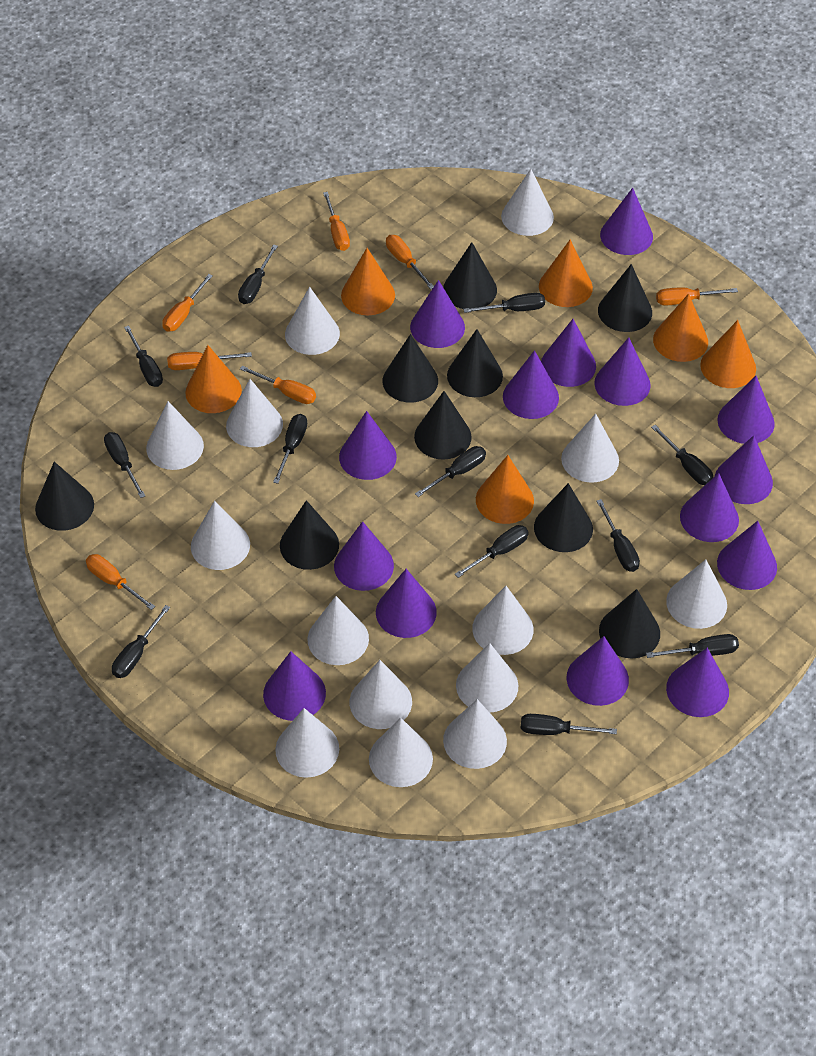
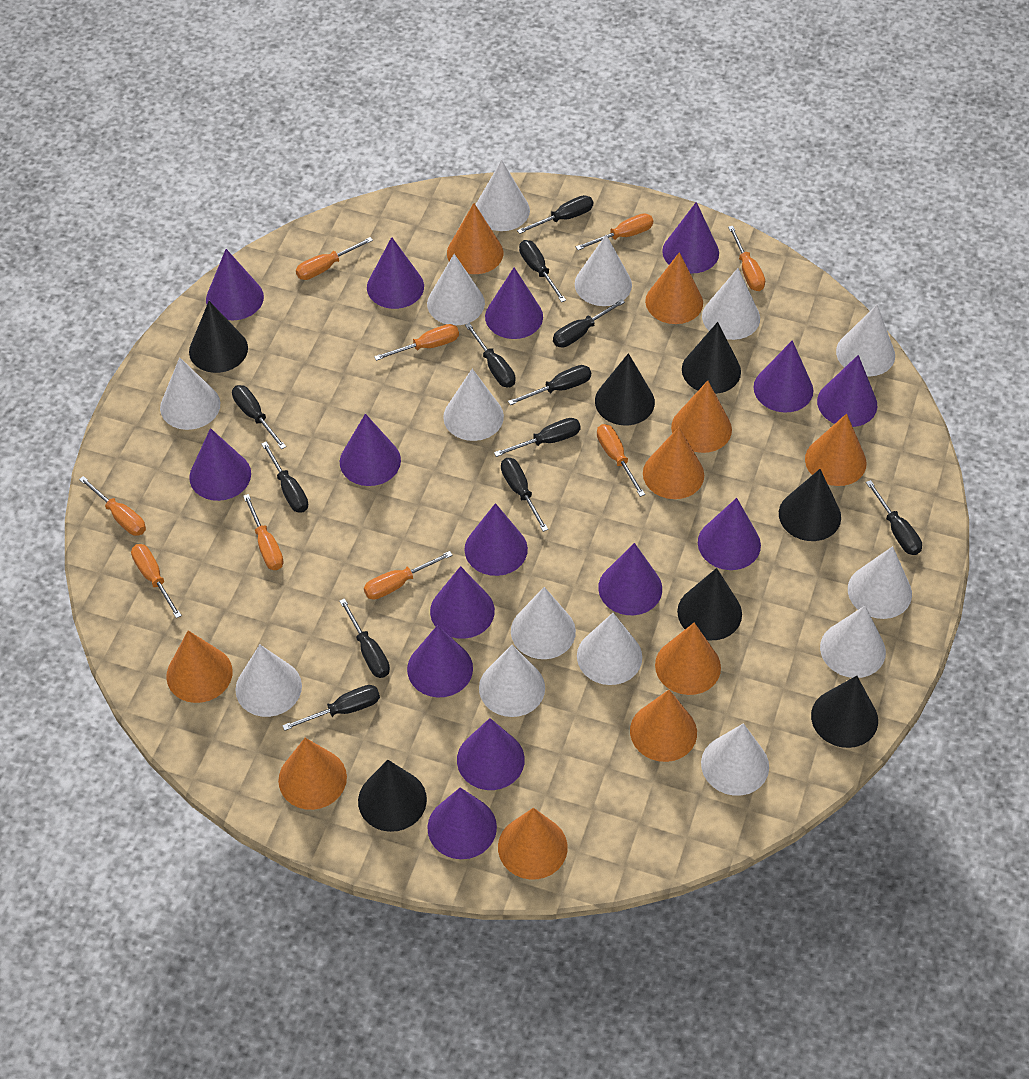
black cone: 9 -> 7
orange cone: 6 -> 10
orange screwdriver: 7 -> 9

